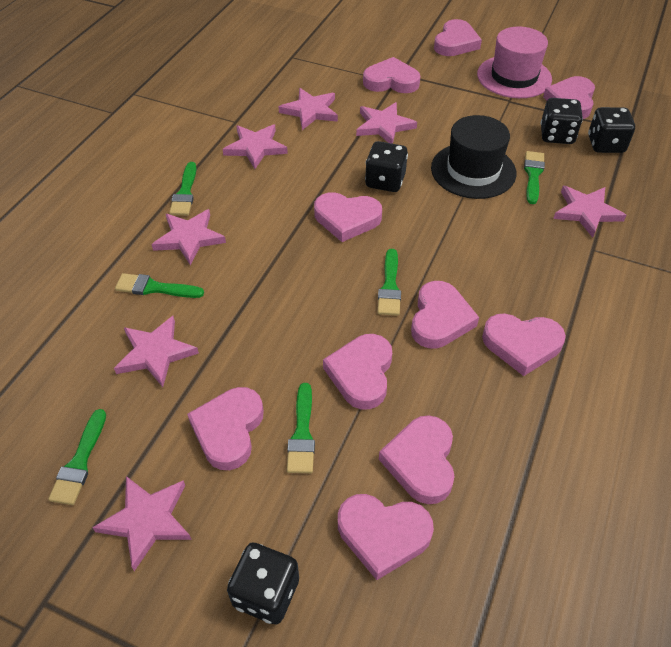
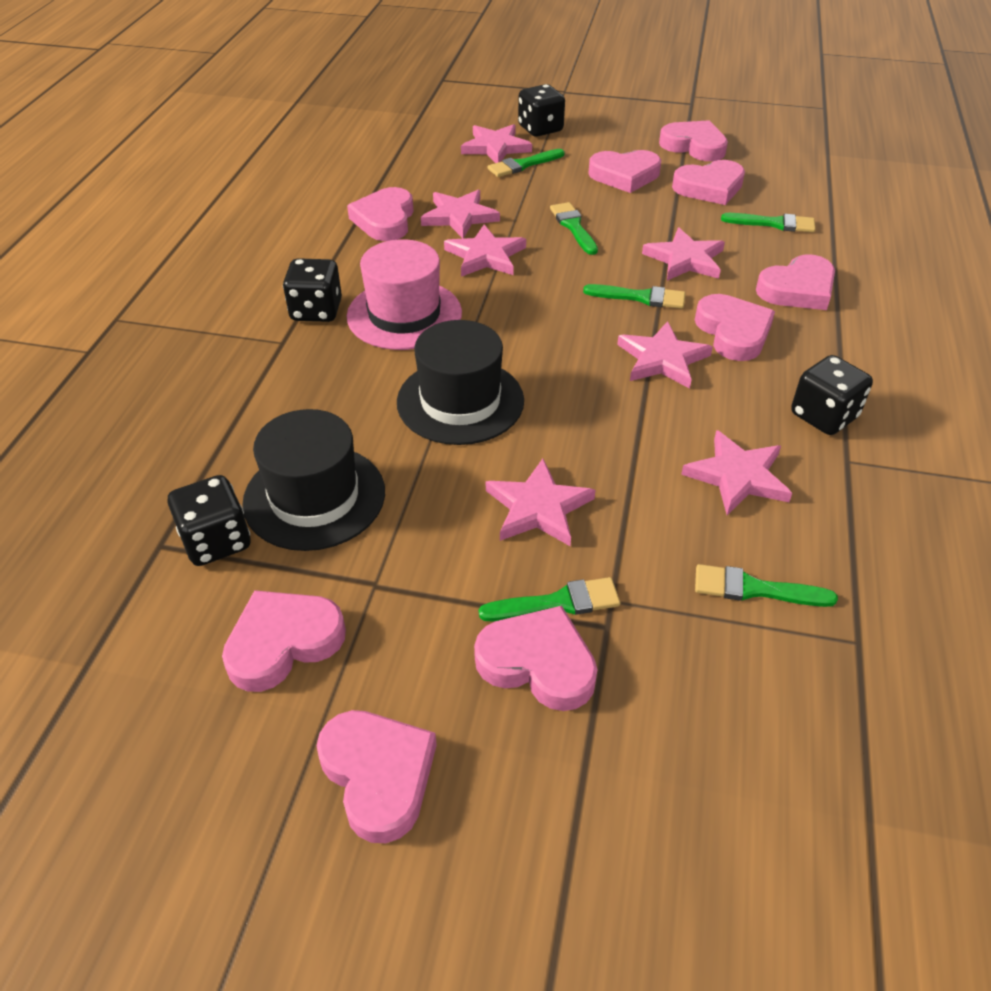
black hat: 1 -> 2
pink heart: 10 -> 9

